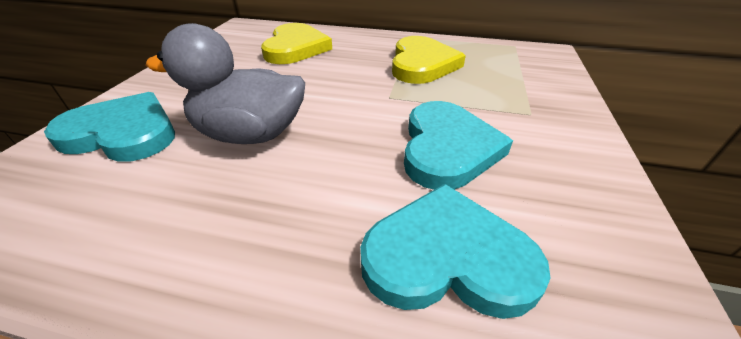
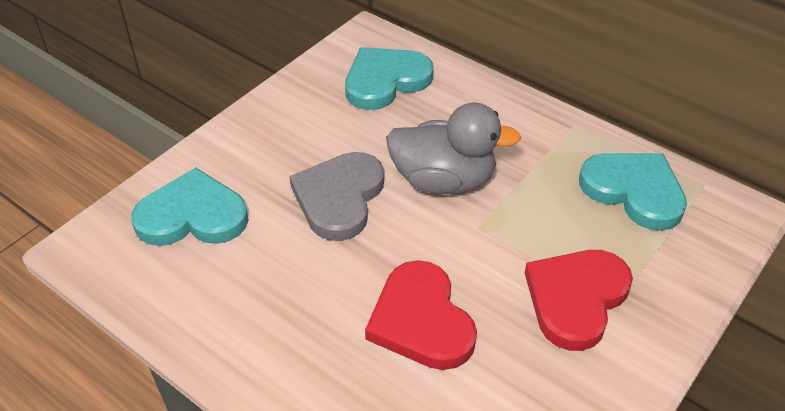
grey heart: 0 -> 1
red heart: 0 -> 2
yellow heart: 2 -> 0

